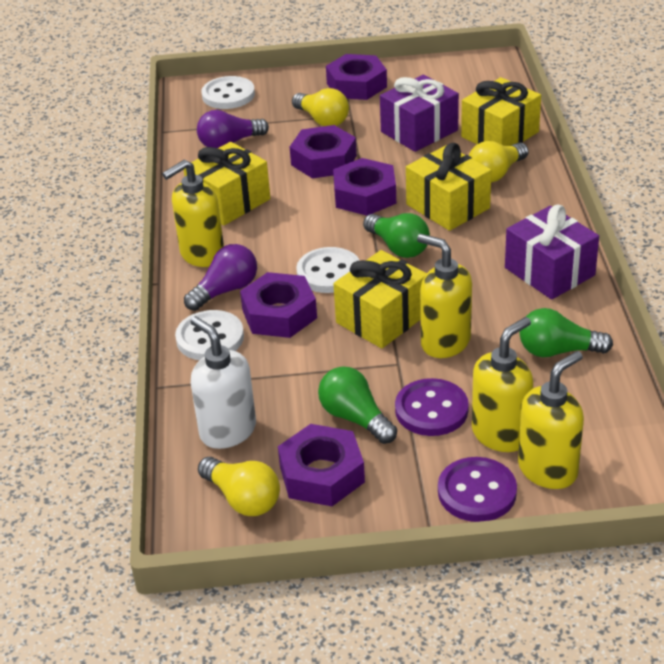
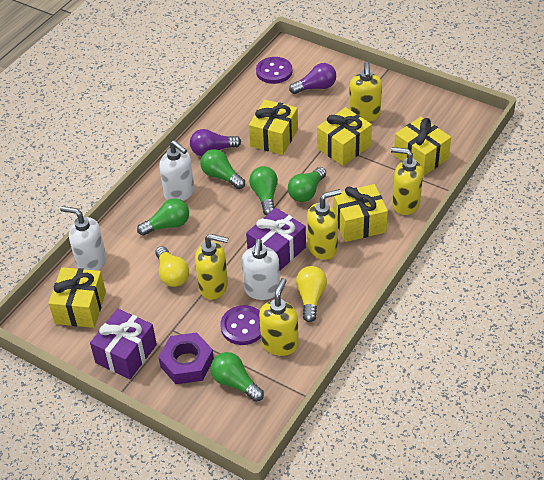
green light bulb: 3 -> 5
purple nut: 5 -> 1
white button: 3 -> 0
white soap dispenser: 1 -> 3
yellow gift: 4 -> 5
yellow light bulb: 3 -> 2
yellow soap dispenser: 4 -> 5

